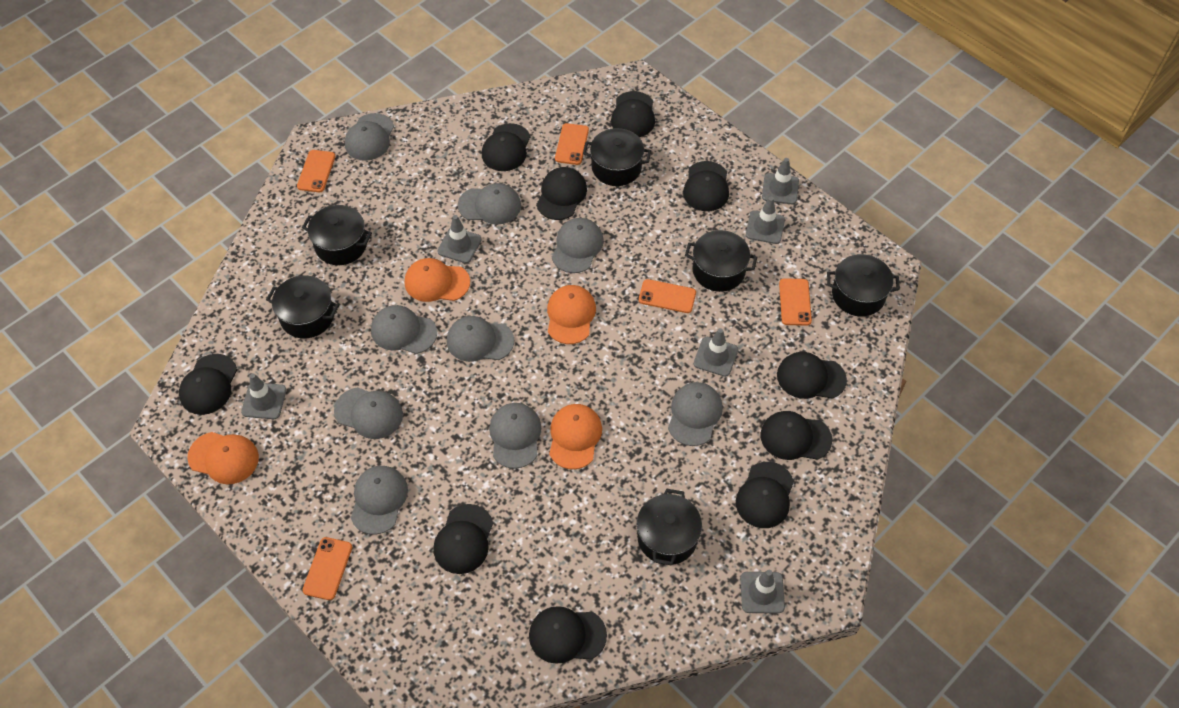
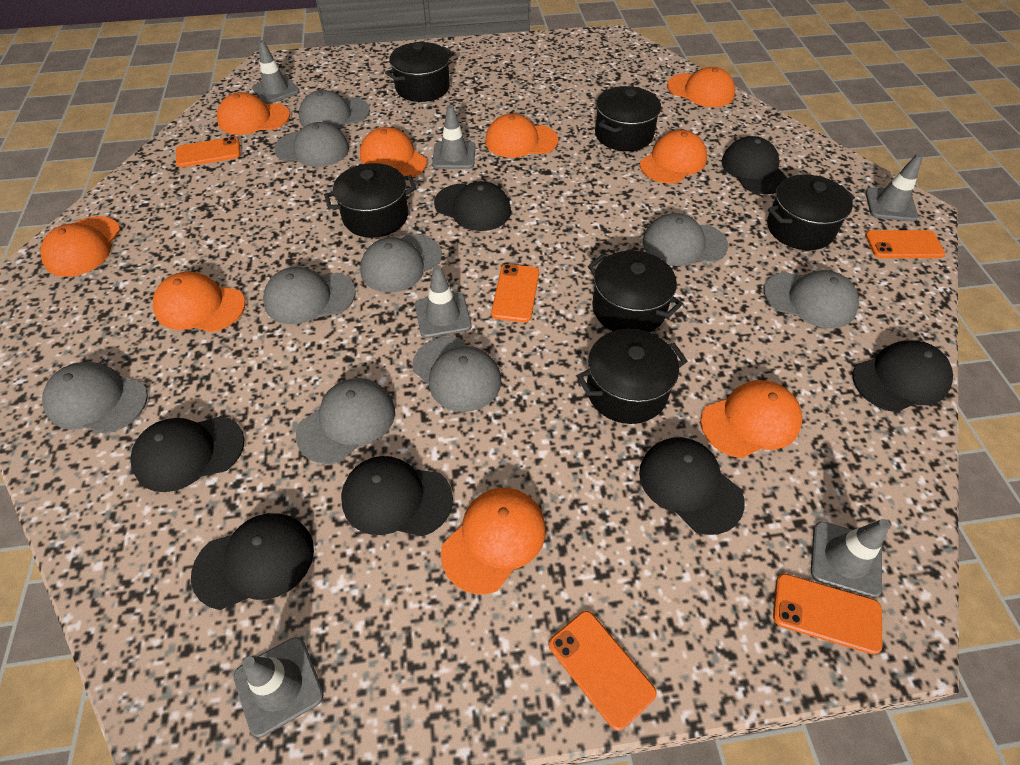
black cap: 10 -> 7
orange cap: 4 -> 9

